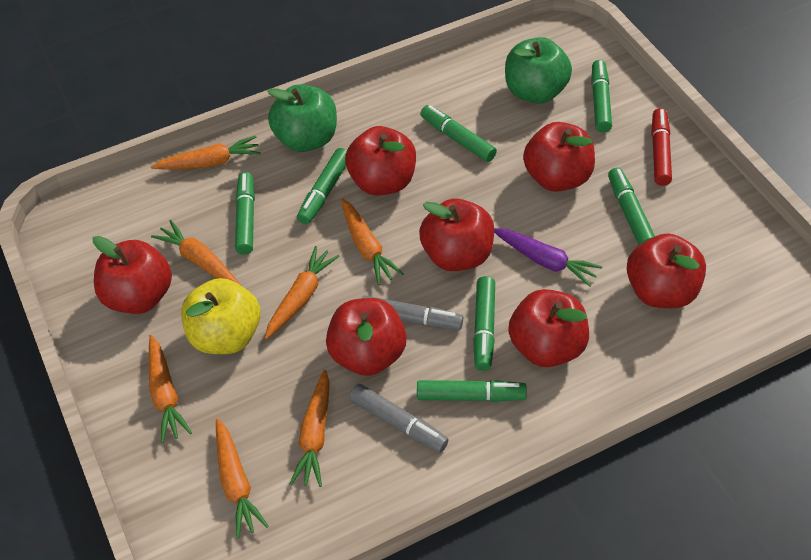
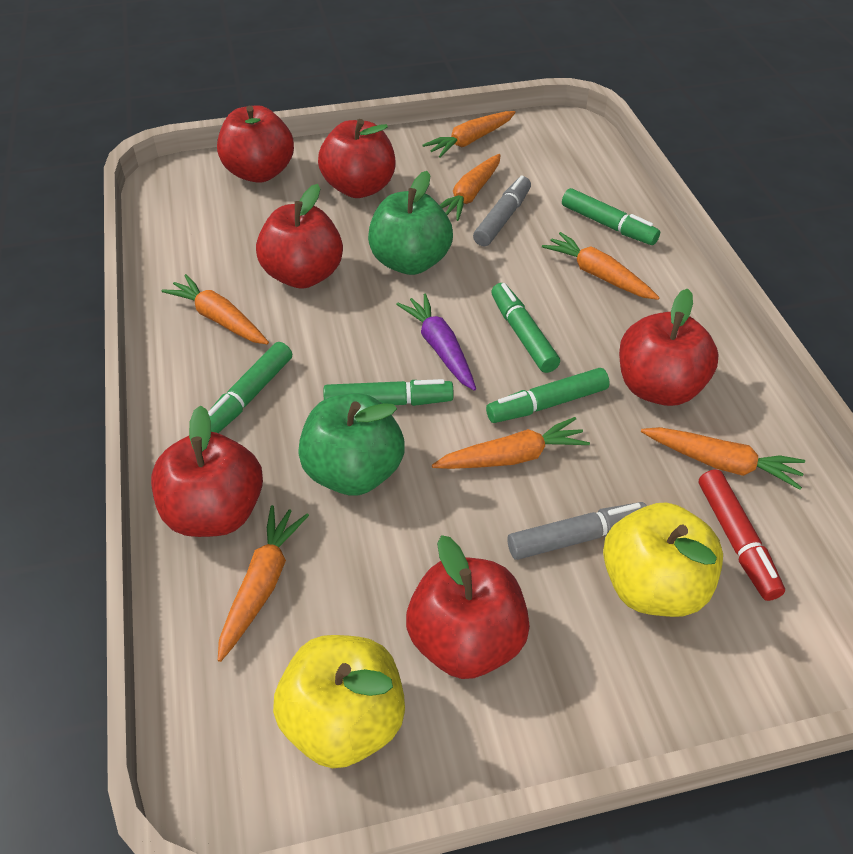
green marker: 7 -> 5
red apple: 7 -> 6
yellow apple: 1 -> 2

